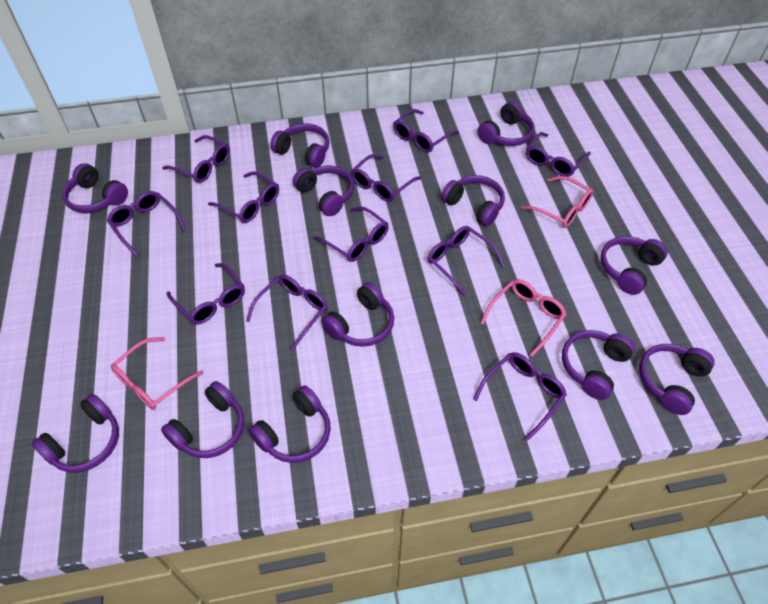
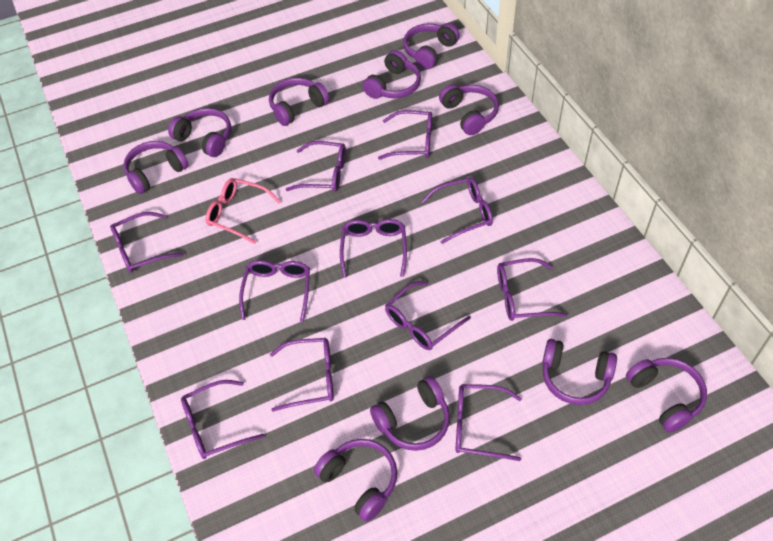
pink glasses: 3 -> 1
purple headphones: 12 -> 10

